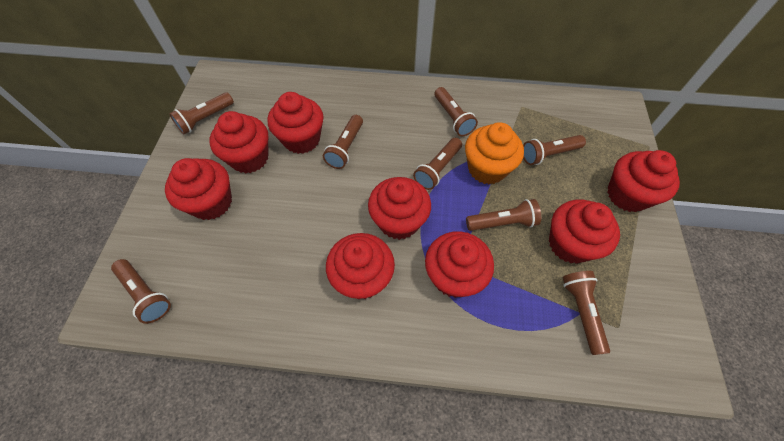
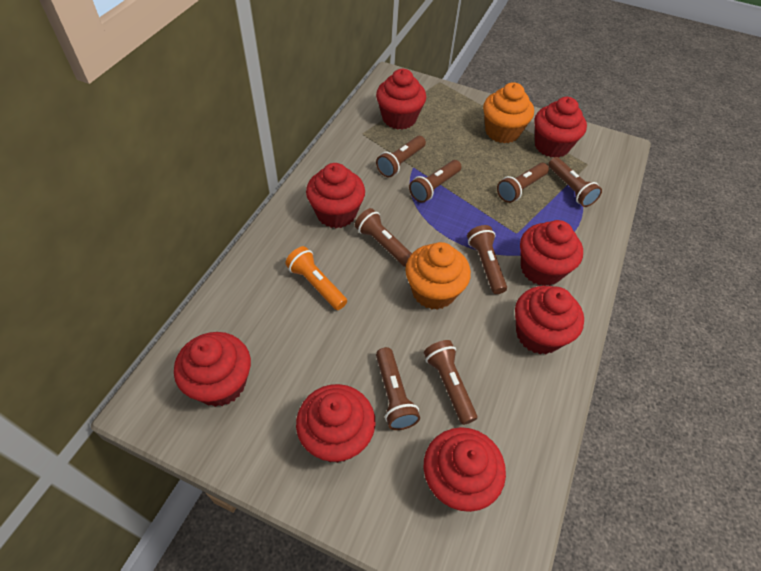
orange cupcake: 1 -> 2
orange flashlight: 0 -> 1

